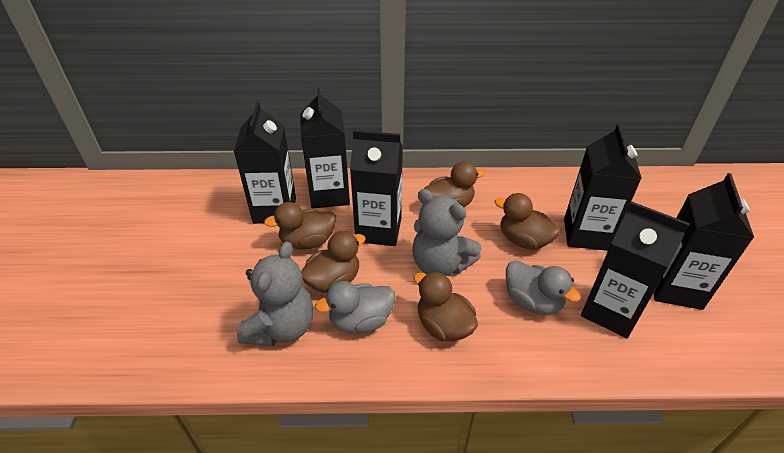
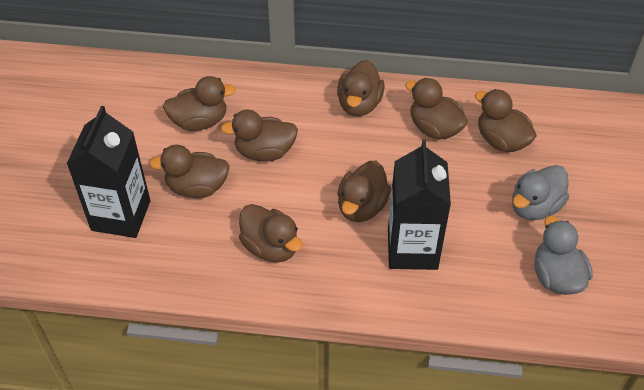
black carton: 6 -> 2
brown duck: 5 -> 8
grey teddy bear: 2 -> 0

